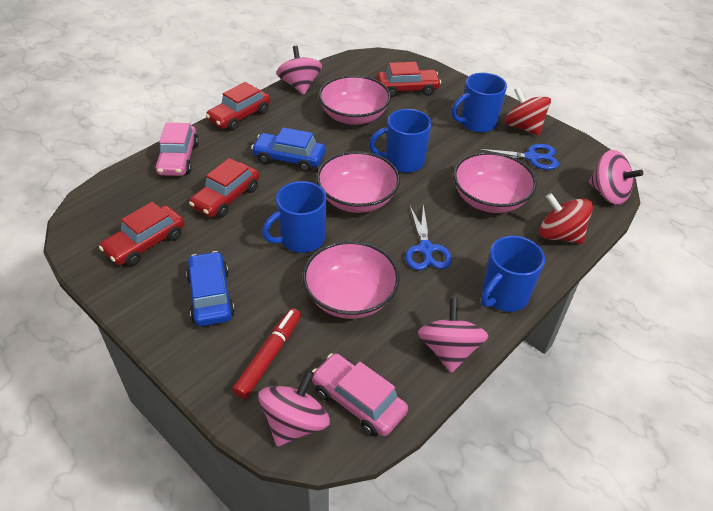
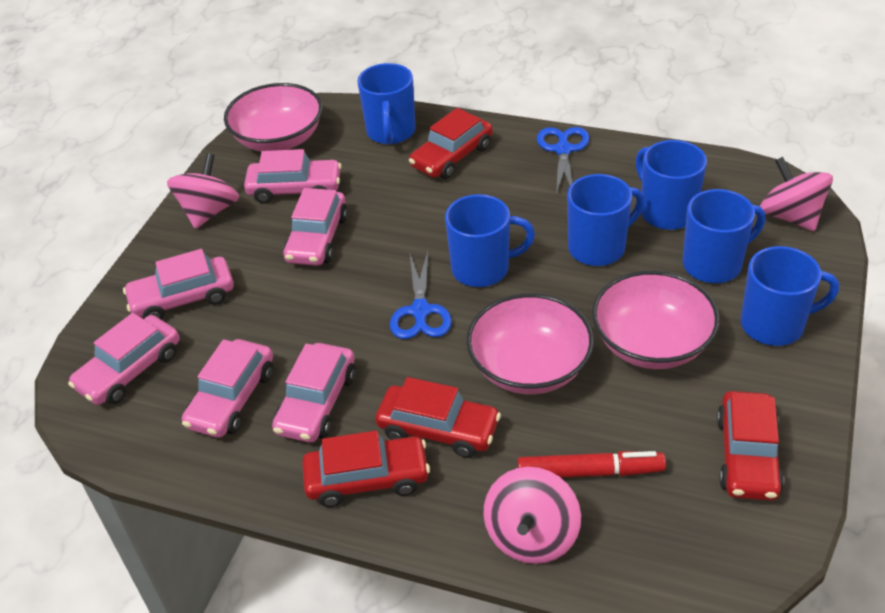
blue car: 2 -> 0
blue mug: 4 -> 6
pink bowl: 4 -> 3
pink car: 2 -> 6
pink spinning top: 4 -> 3
red spinning top: 2 -> 0

